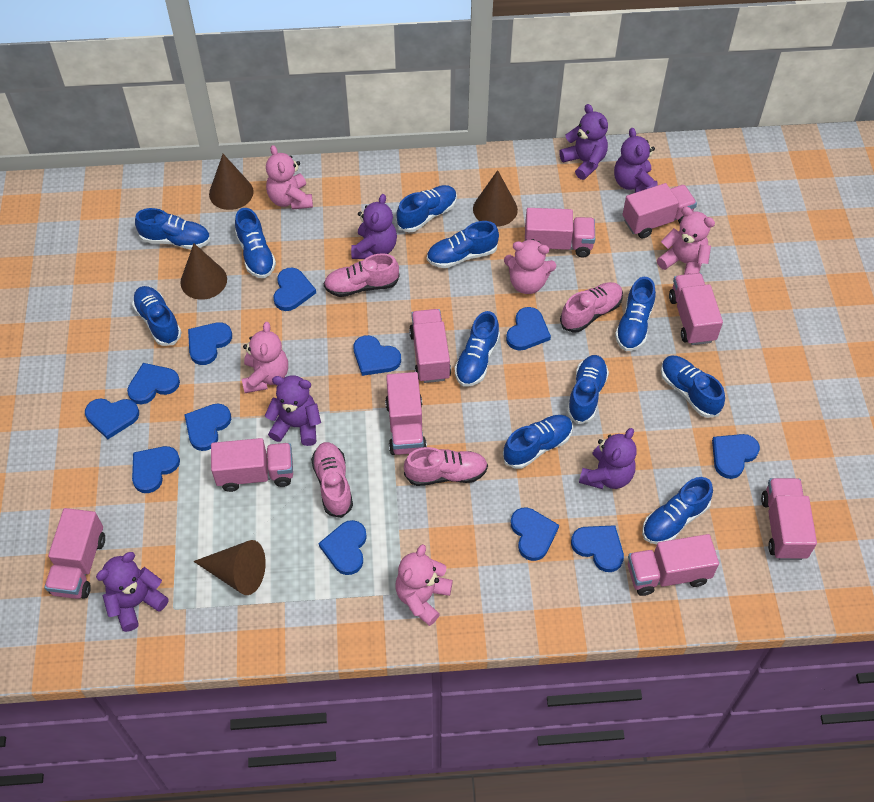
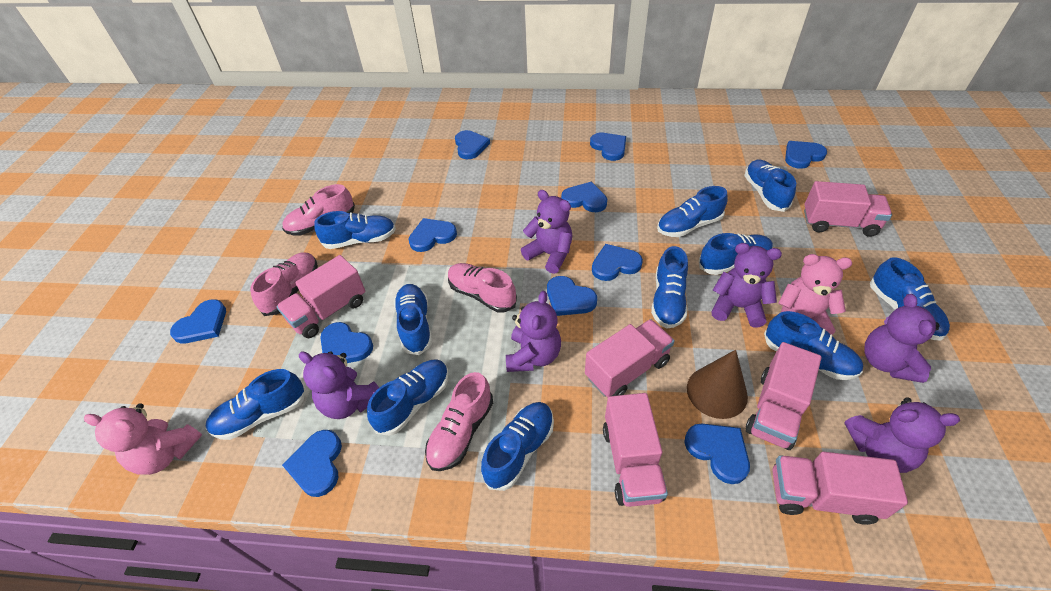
blue heart: 12 -> 11
brown cone: 4 -> 1
pink teddy bear: 5 -> 2
pink truck: 9 -> 6

